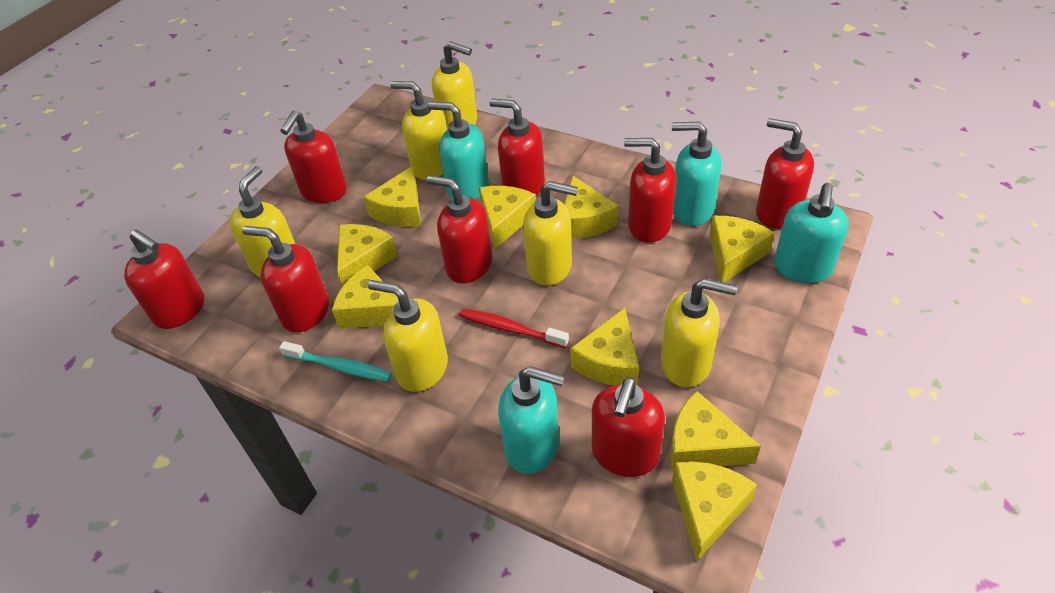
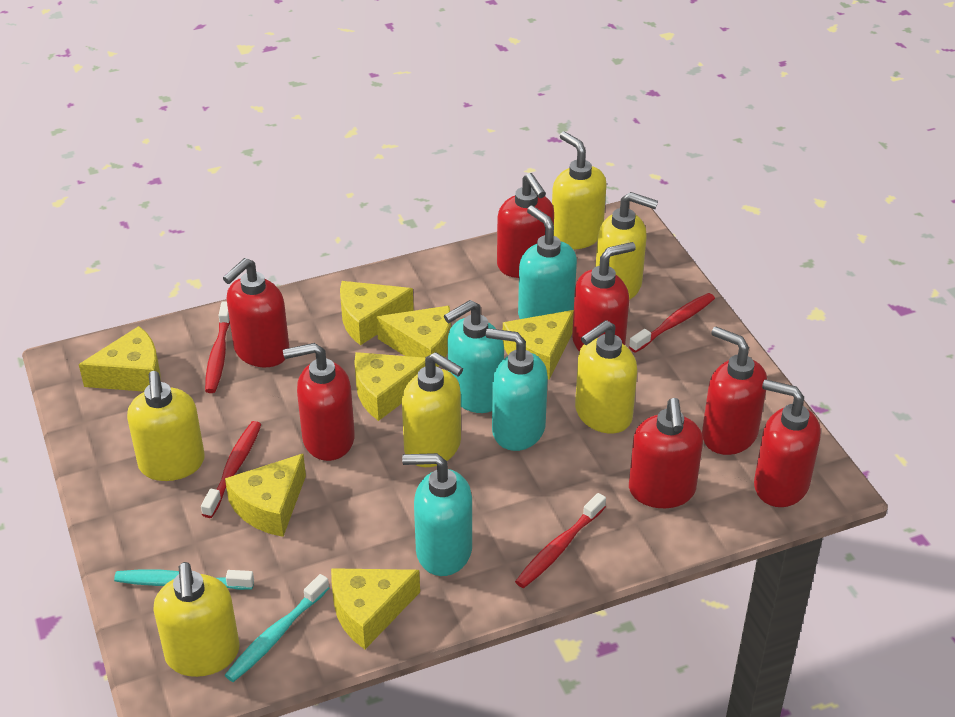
red soap dispenser: 8 -> 7
red toothbrush: 1 -> 4
turquoise toothbrush: 1 -> 2
yellow cheese: 9 -> 7

